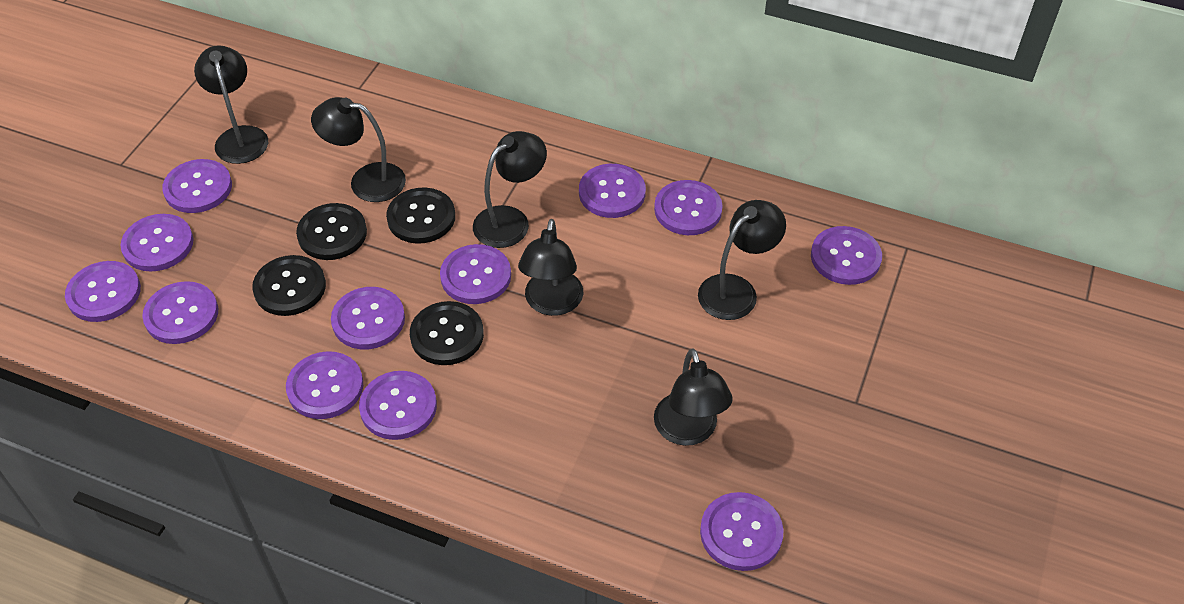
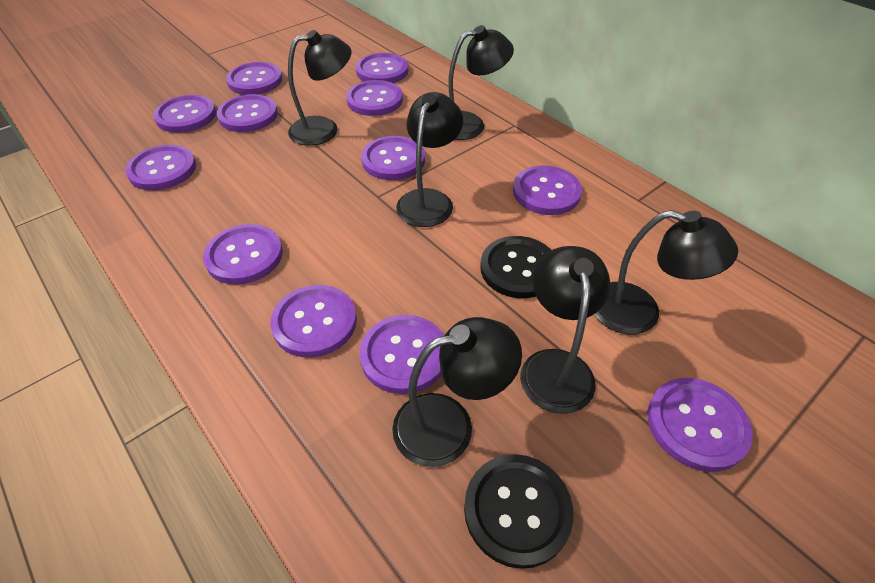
black button: 4 -> 2

